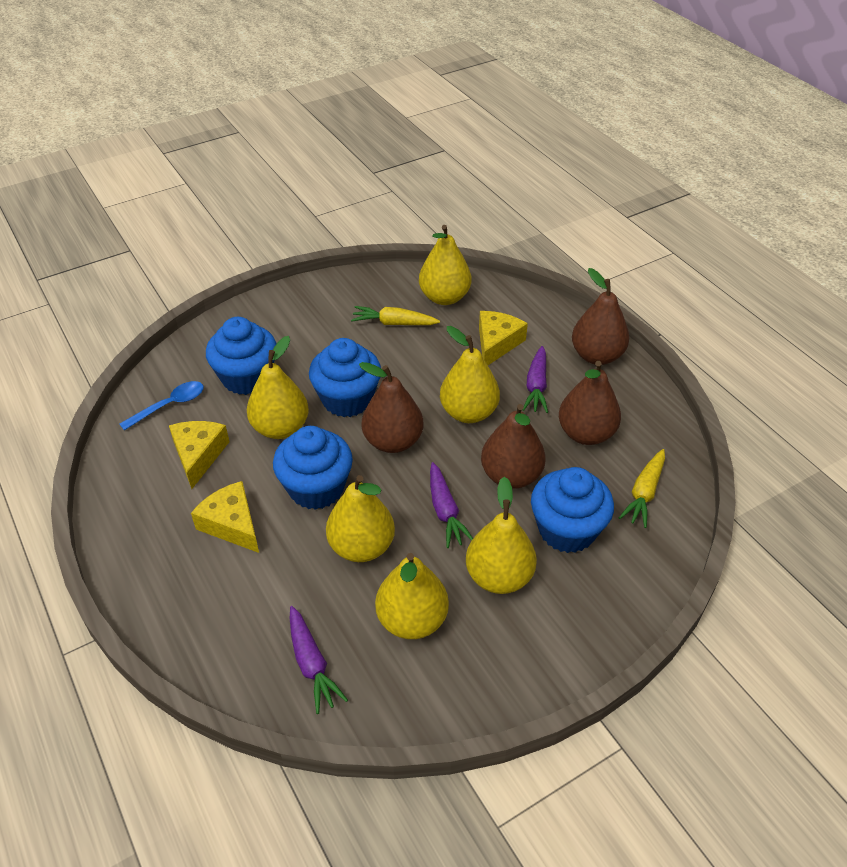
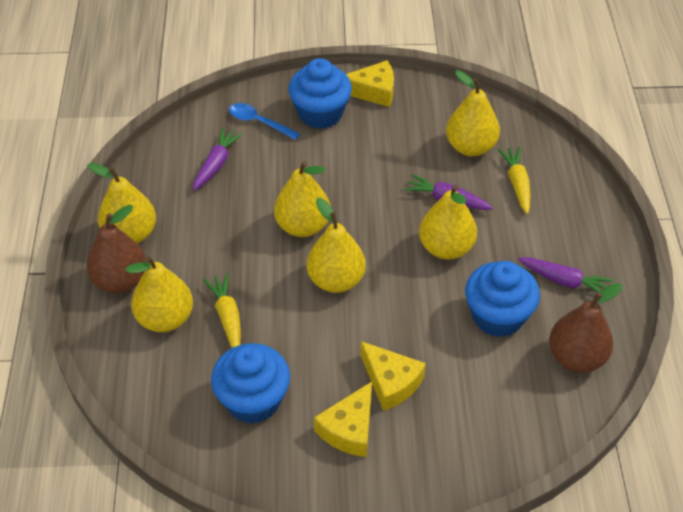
blue cupcake: 4 -> 3
brown pear: 4 -> 2

